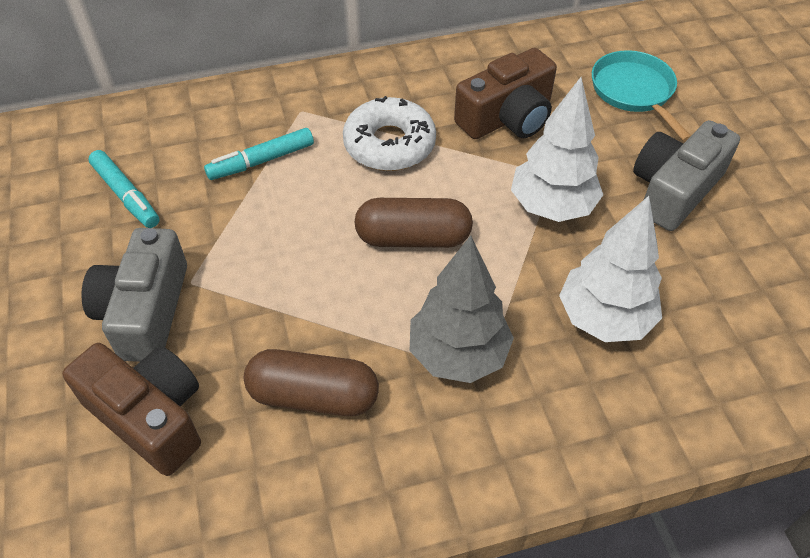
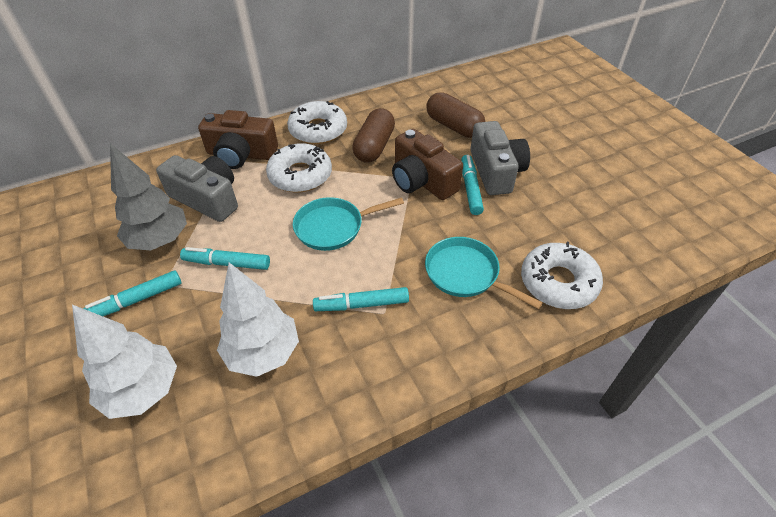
turquoise marker: 2 -> 4
turquoise pan: 1 -> 2
white donut: 1 -> 3

